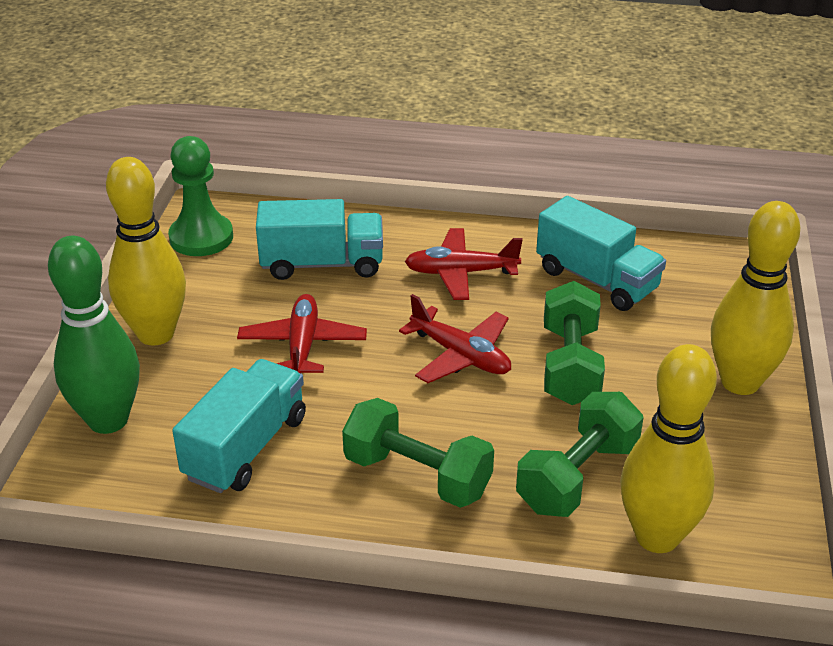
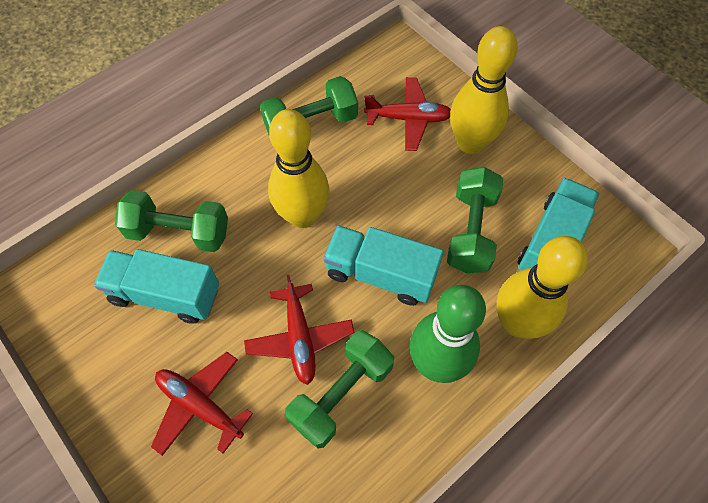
green dumbbell: 3 -> 4
green pawn: 1 -> 0

